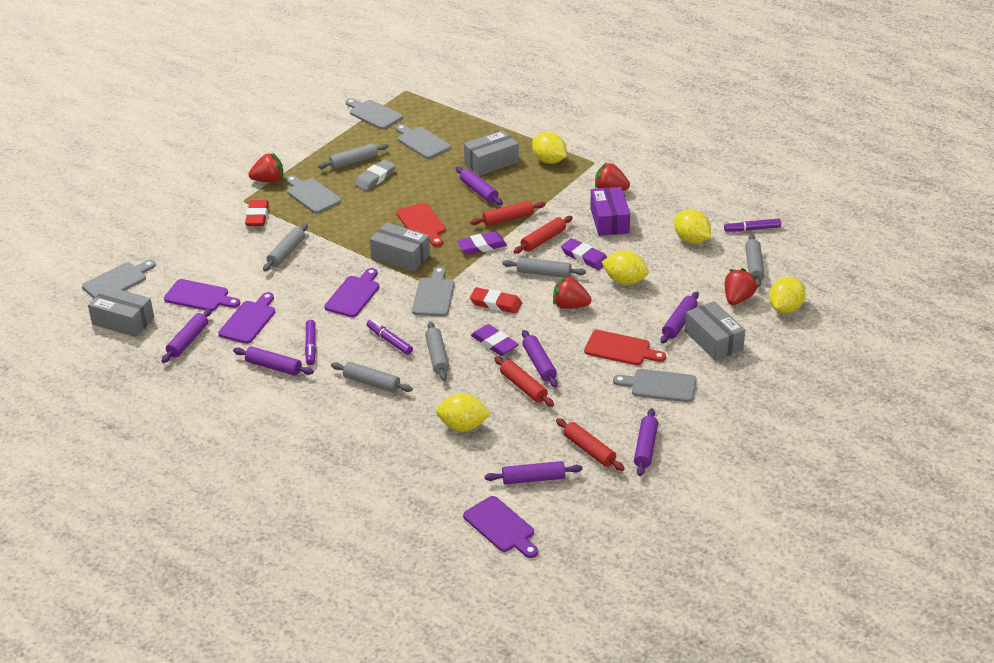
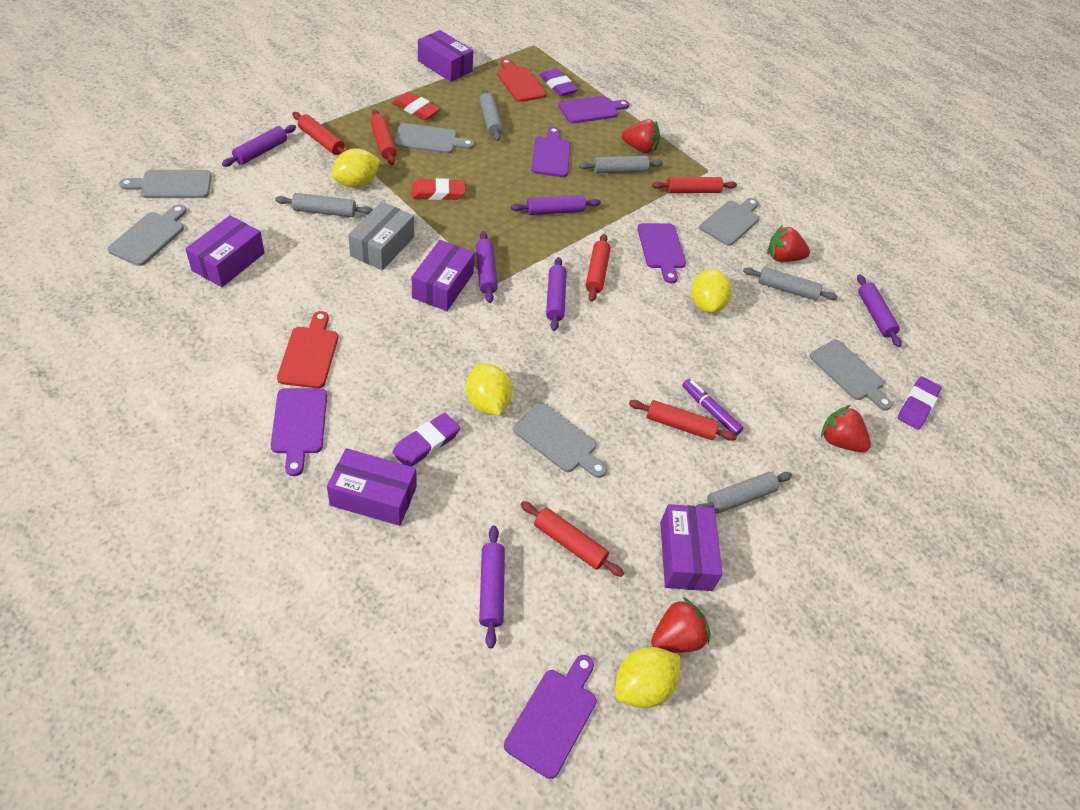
grey box: 4 -> 1
grey eraser: 1 -> 0
grey rolling pin: 6 -> 5
purple box: 1 -> 5
purple cutting board: 4 -> 5
purple marker: 3 -> 1
purple rolling pin: 7 -> 6
red rolling pin: 4 -> 6
yellow lemon: 5 -> 4

